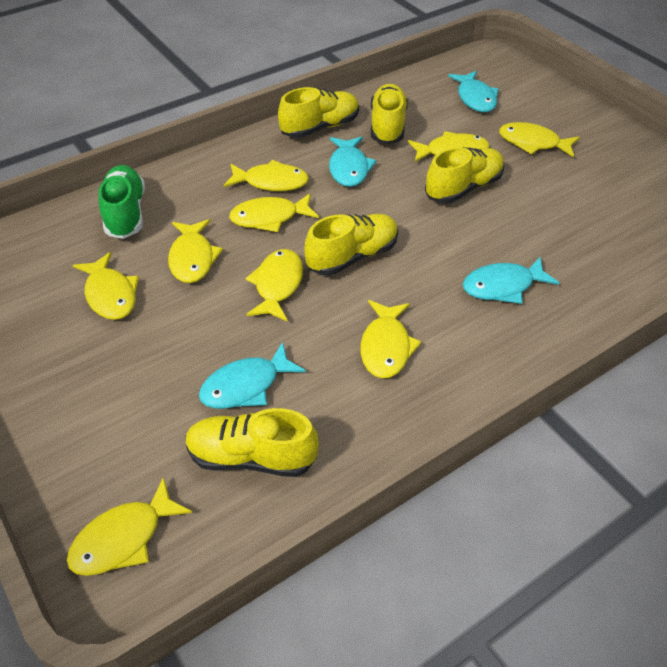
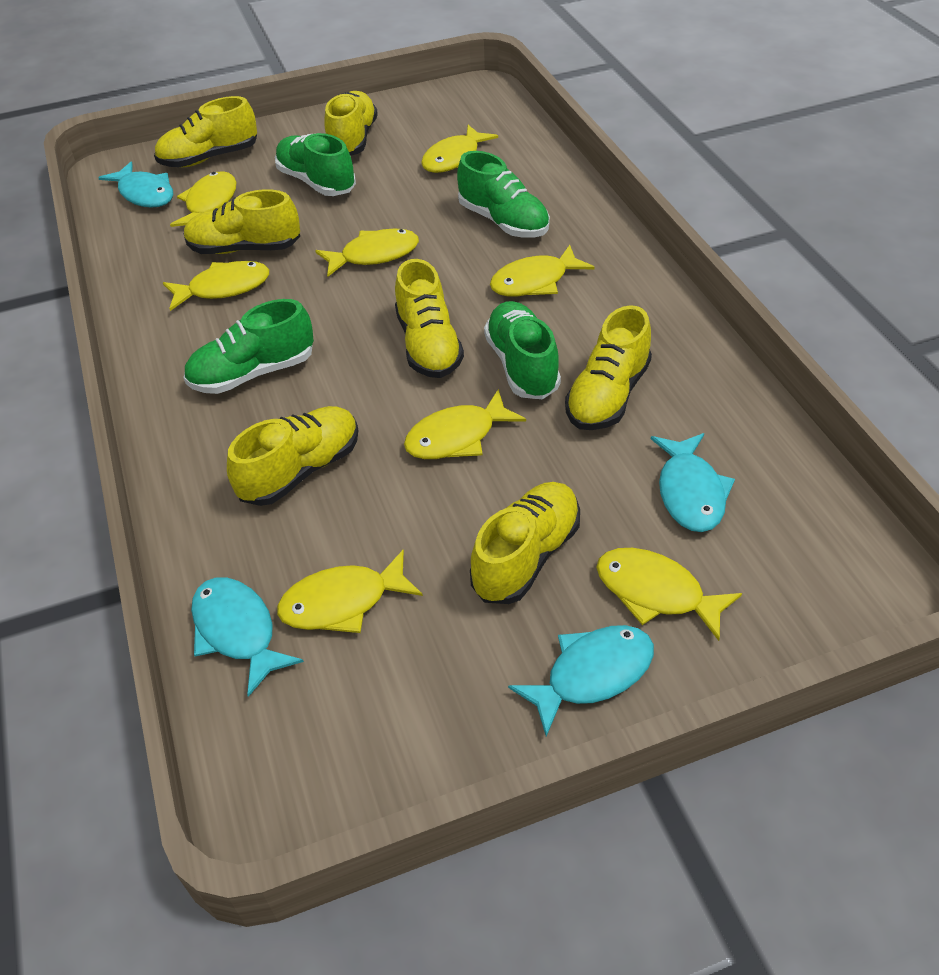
green shoe: 1 -> 4
yellow fish: 9 -> 8
yellow shoe: 5 -> 7

